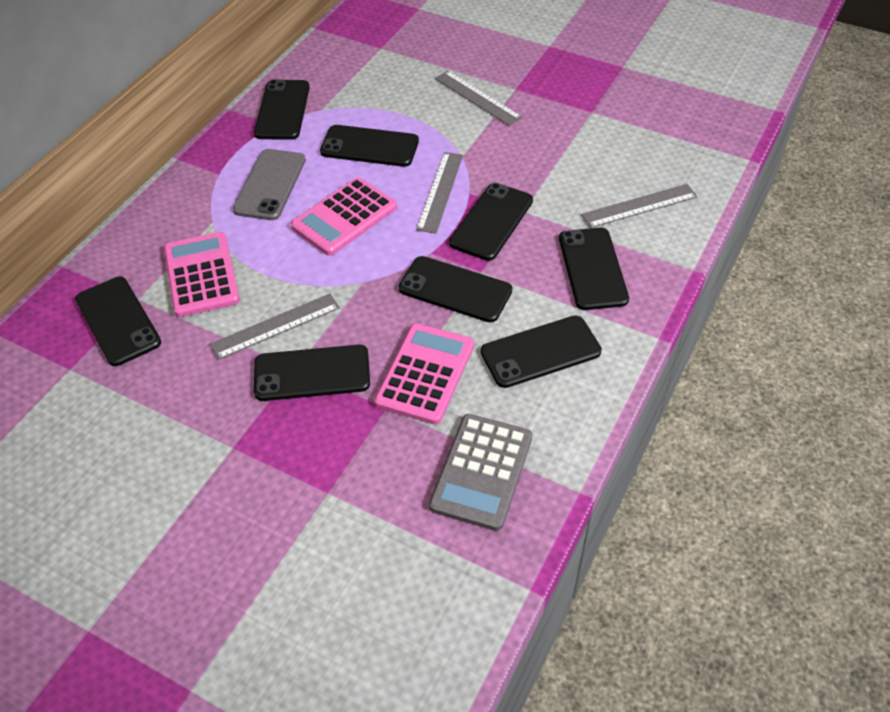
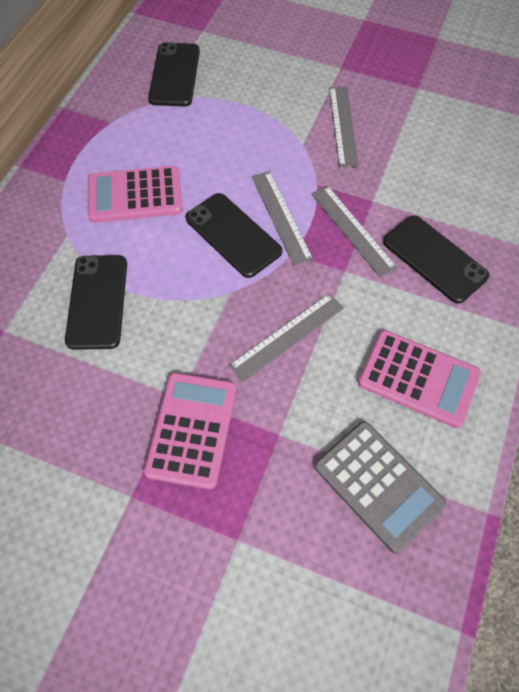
black phone: 8 -> 4
grey phone: 1 -> 0

